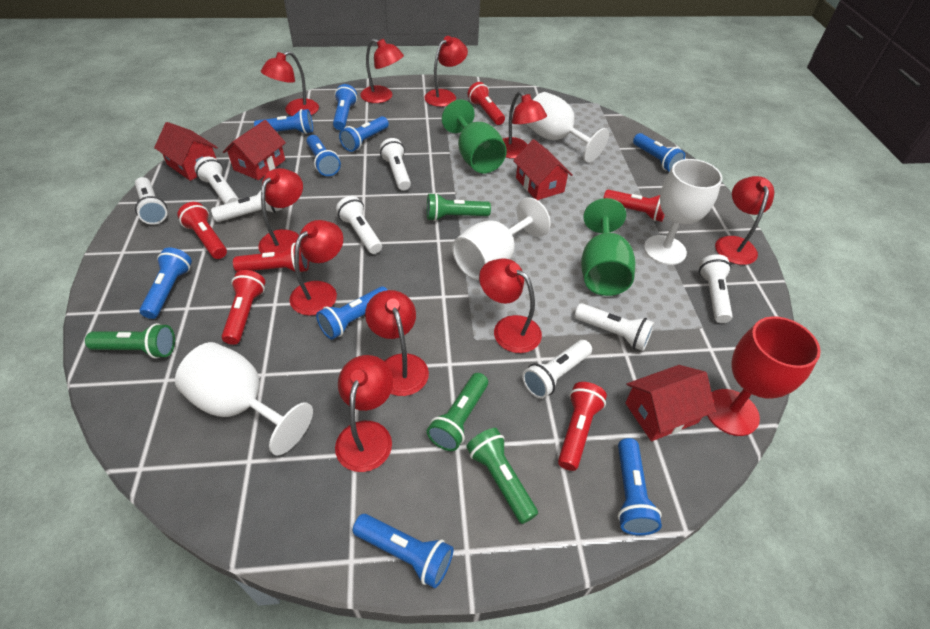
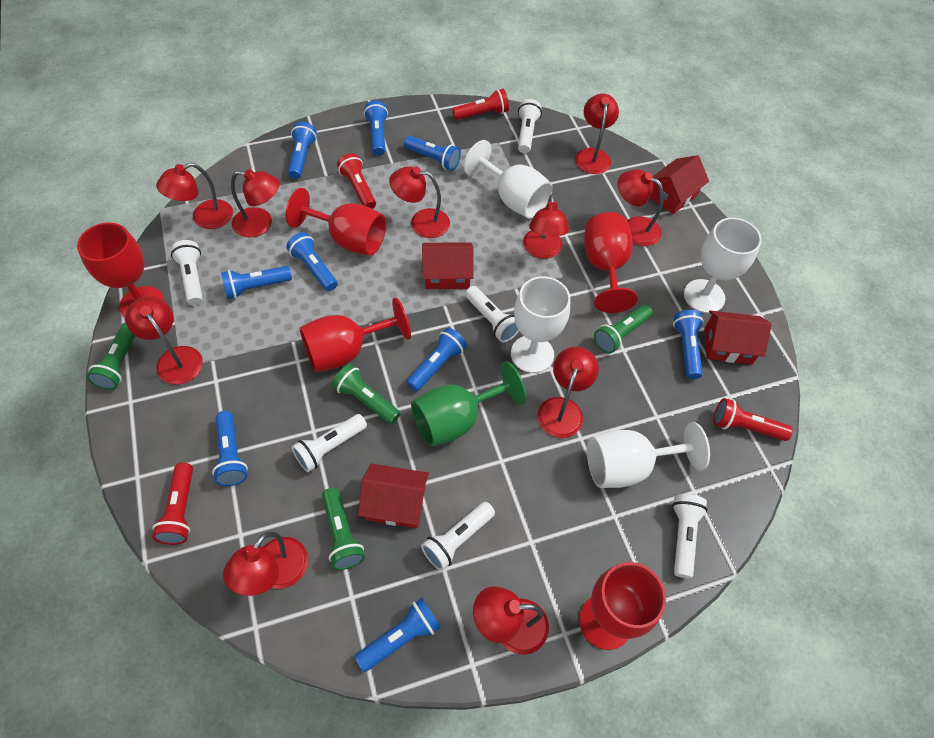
green goblet: 2 -> 1
red flashlight: 6 -> 4
red goblet: 1 -> 5
white flashlight: 8 -> 6

